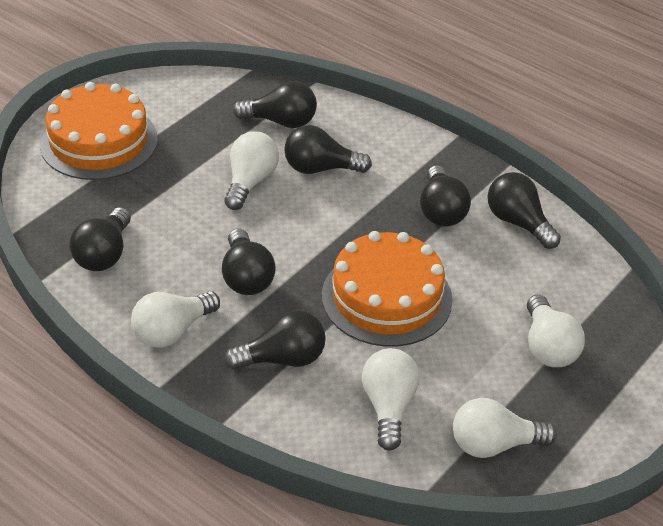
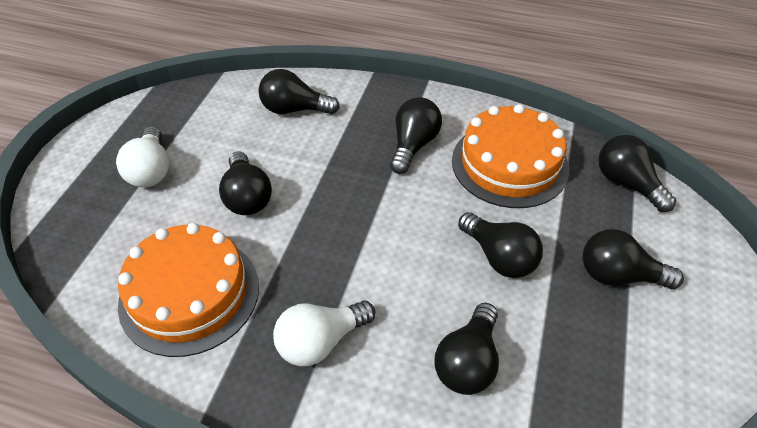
white light bulb: 5 -> 2

